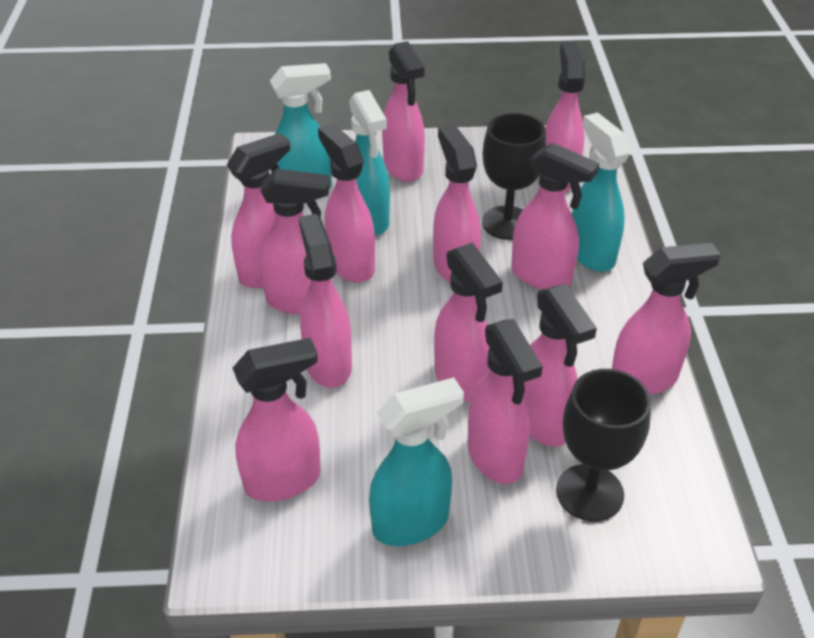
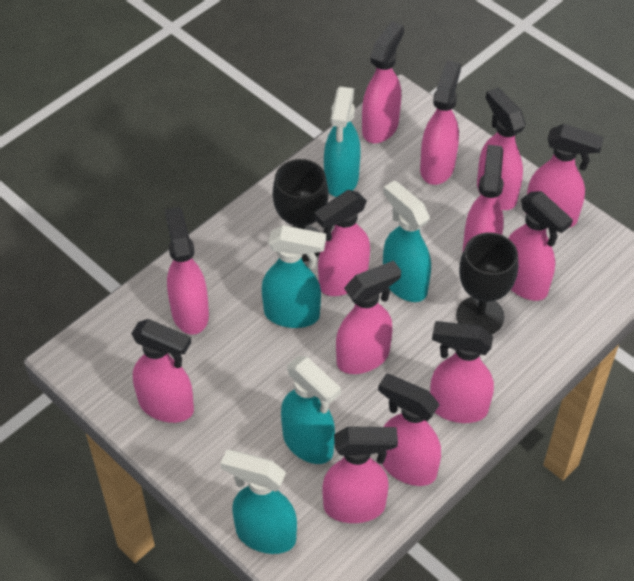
turquoise spray bottle: 4 -> 5

